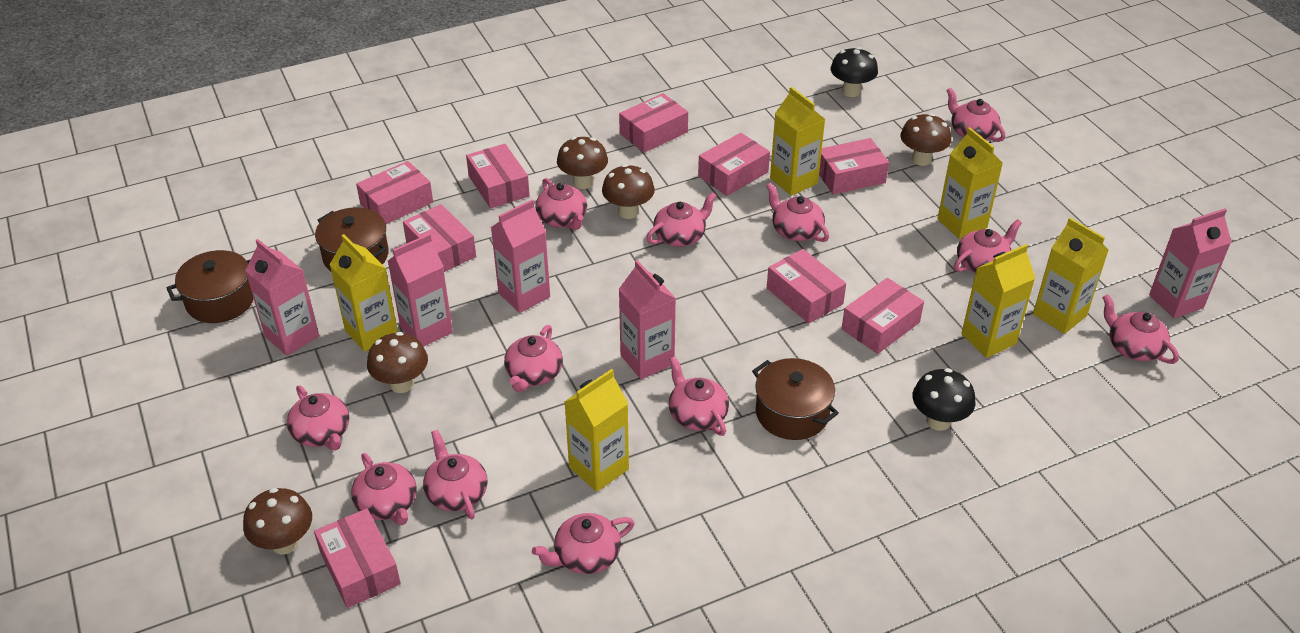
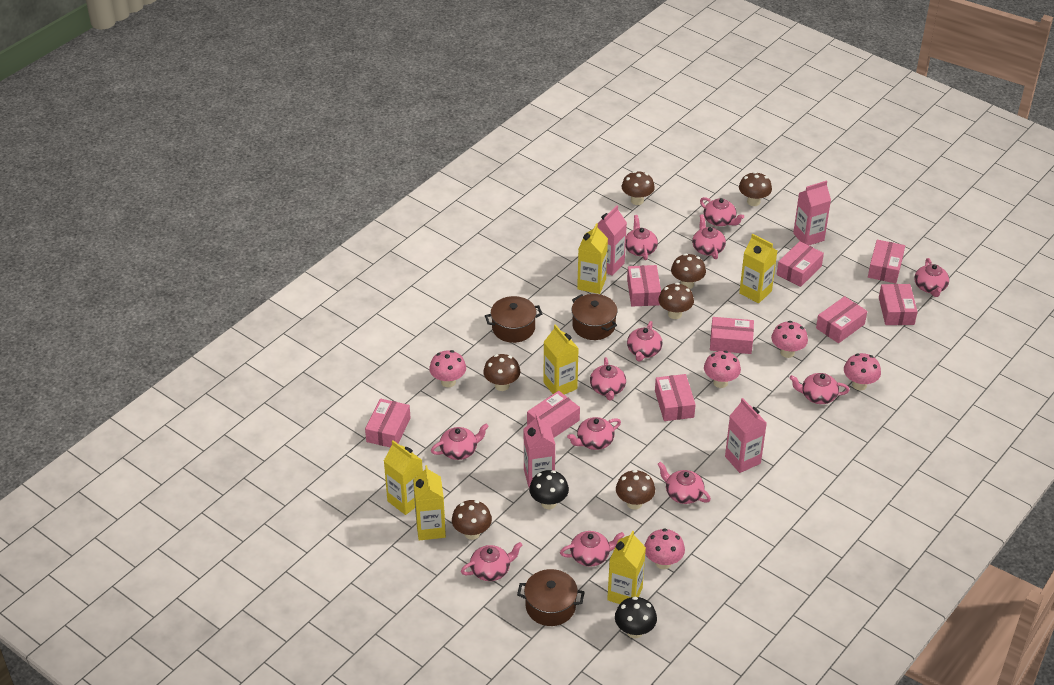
brown mushroom: 5 -> 7
pink carton: 5 -> 4
pink mushroom: 0 -> 5

